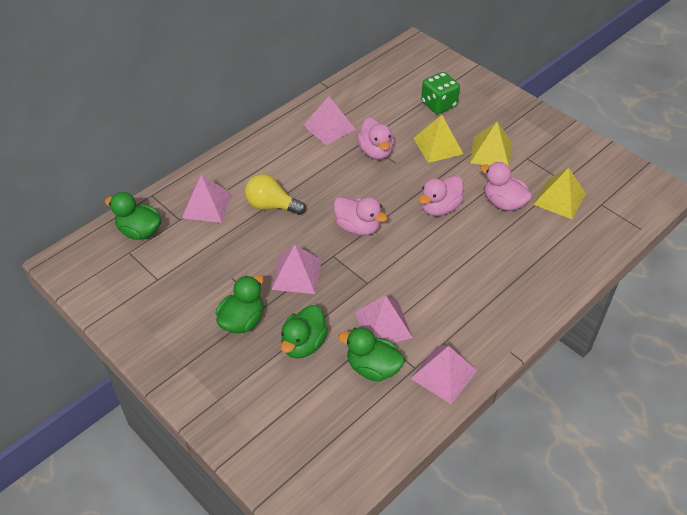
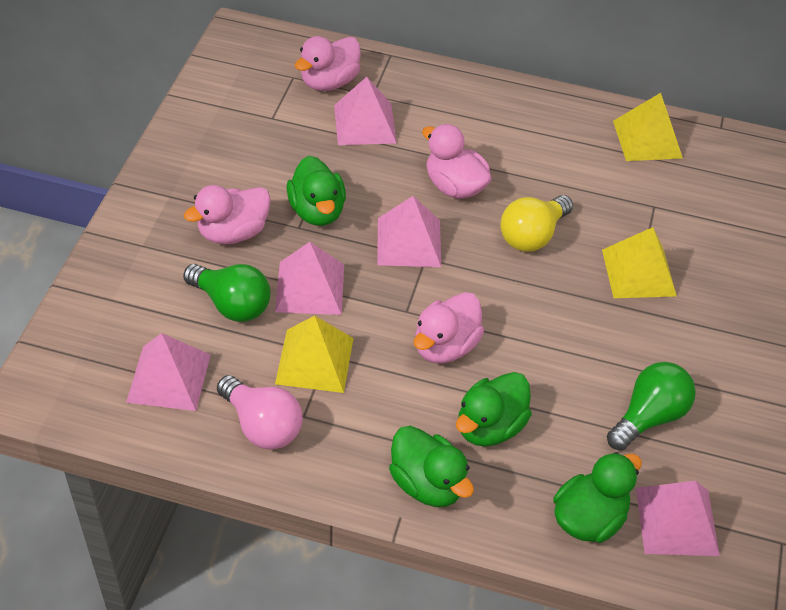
green dice: 1 -> 0
green light bulb: 0 -> 2
pink light bulb: 0 -> 1

